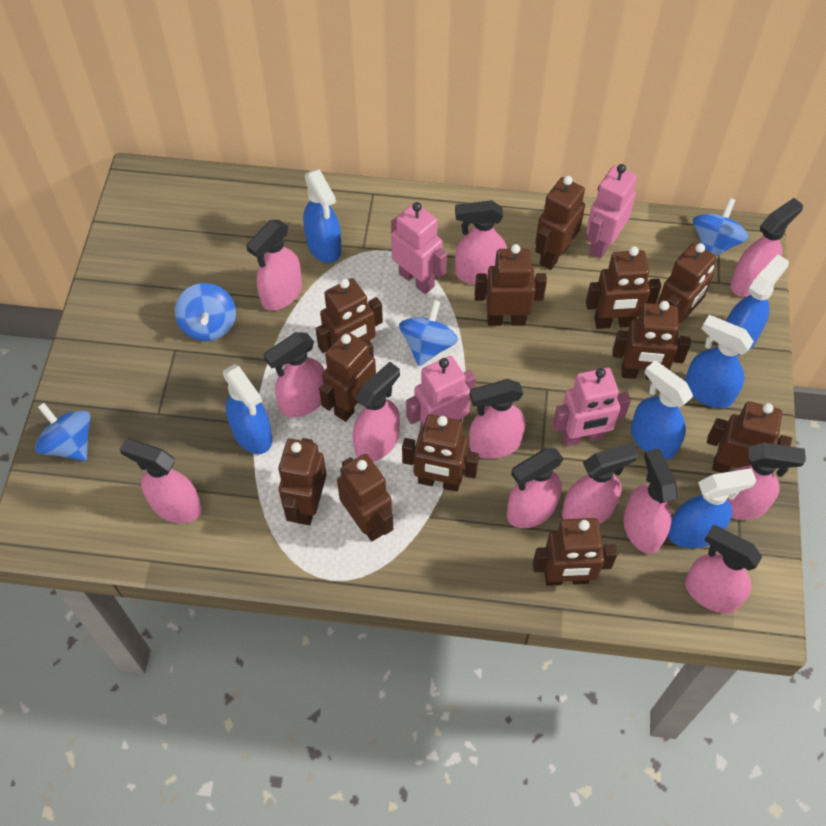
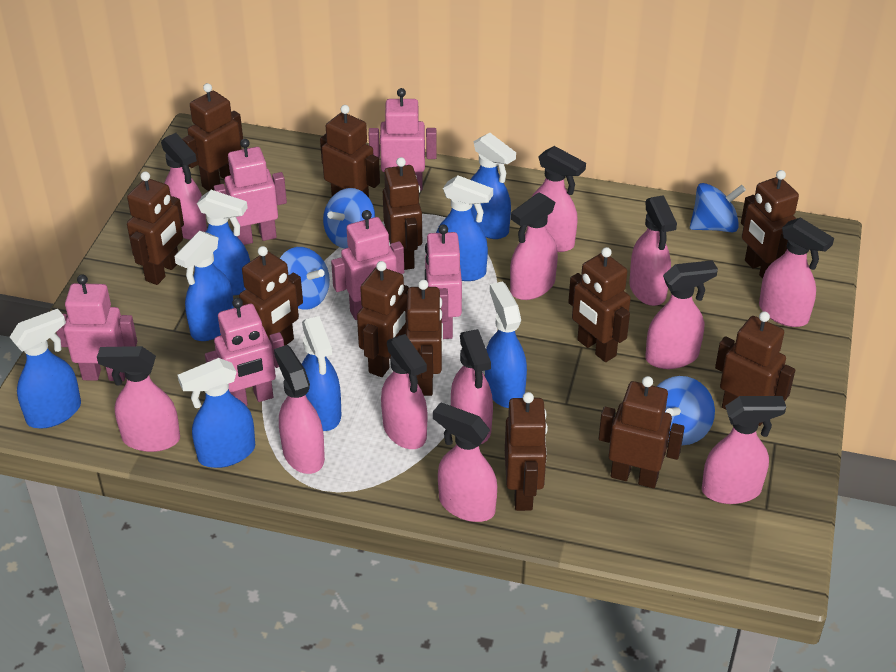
blue spray bottle: 6 -> 8
pink robot: 4 -> 6

